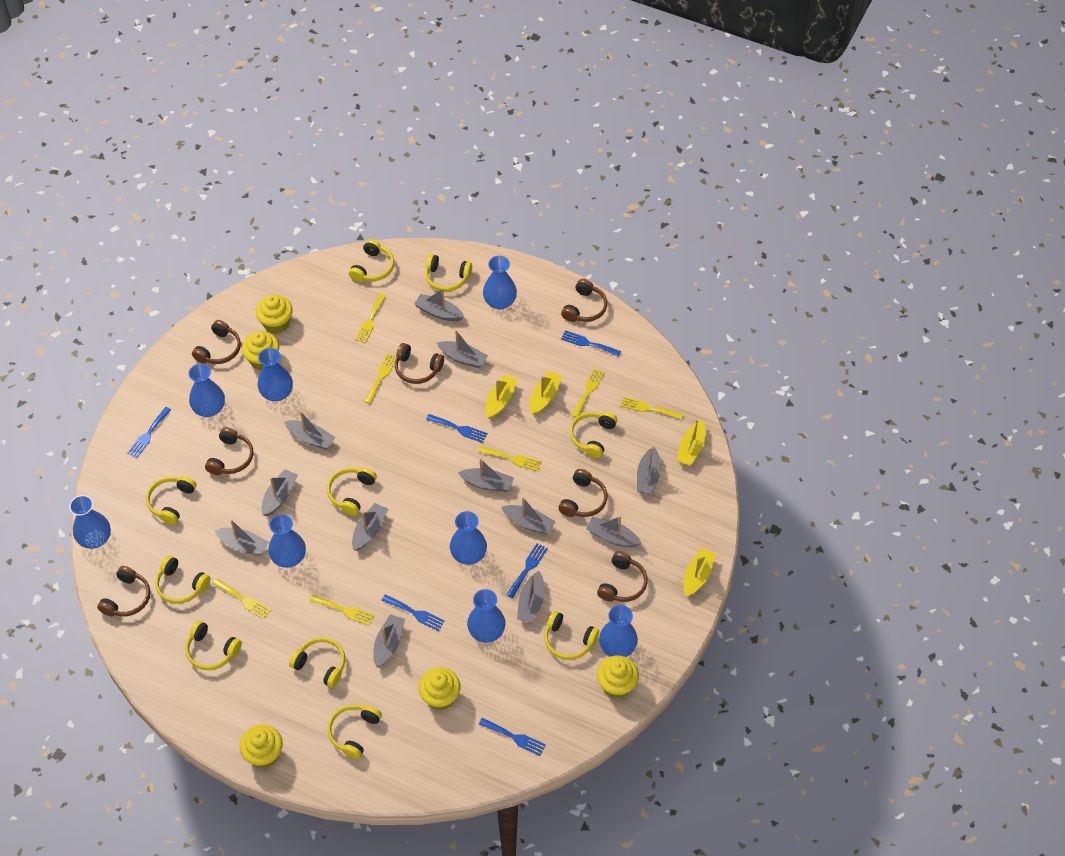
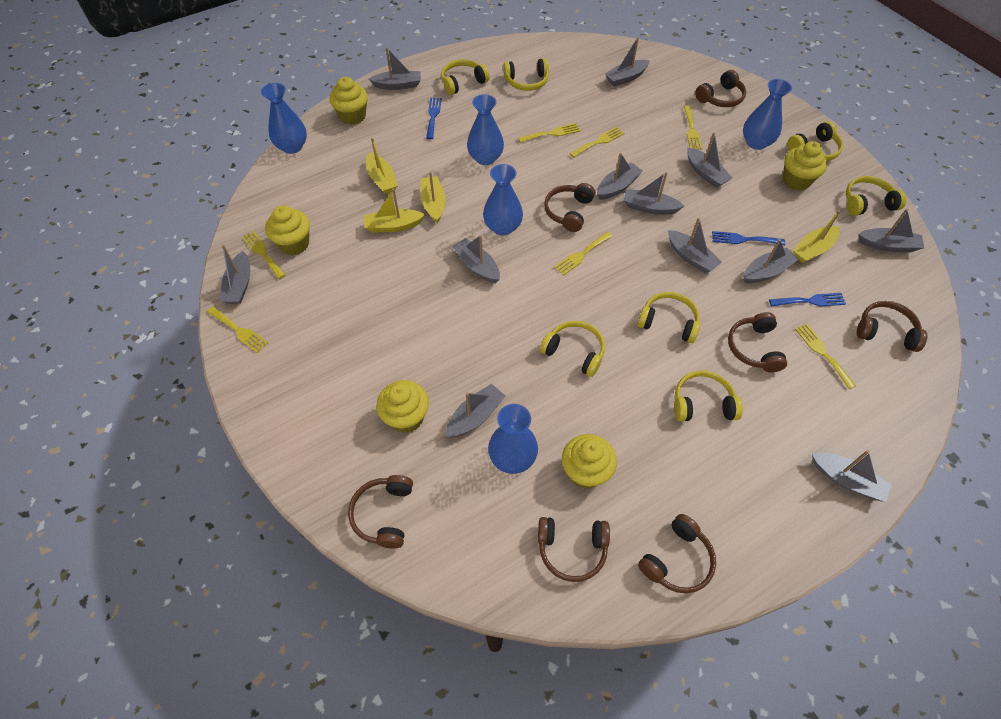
blue fork: 6 -> 3
blue vase: 8 -> 5
yellow headphones: 10 -> 7

